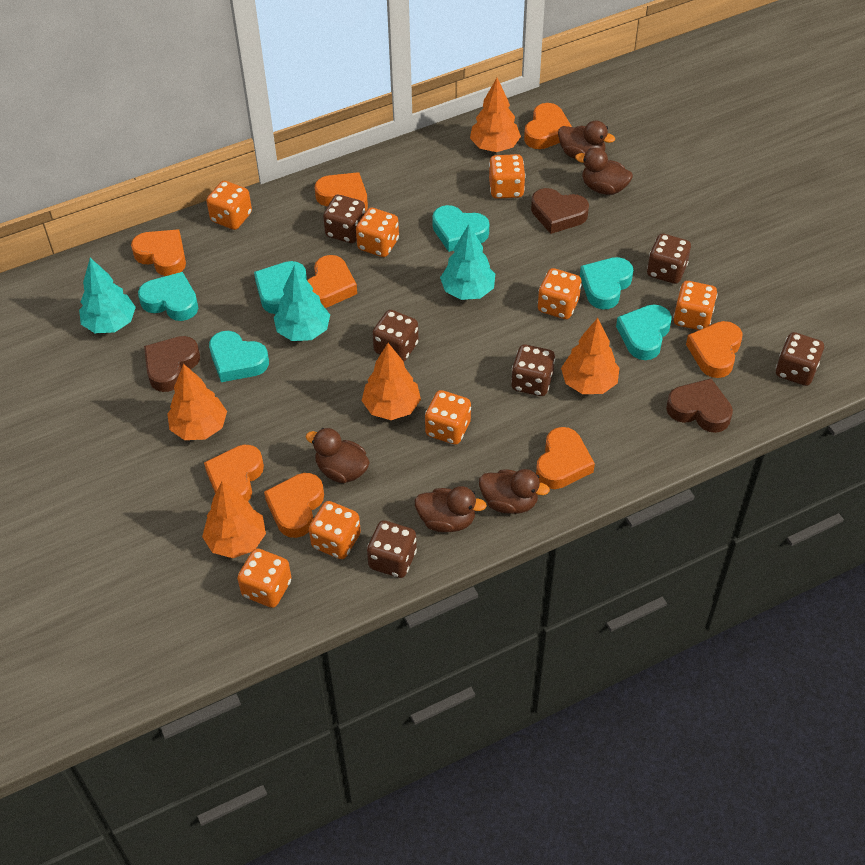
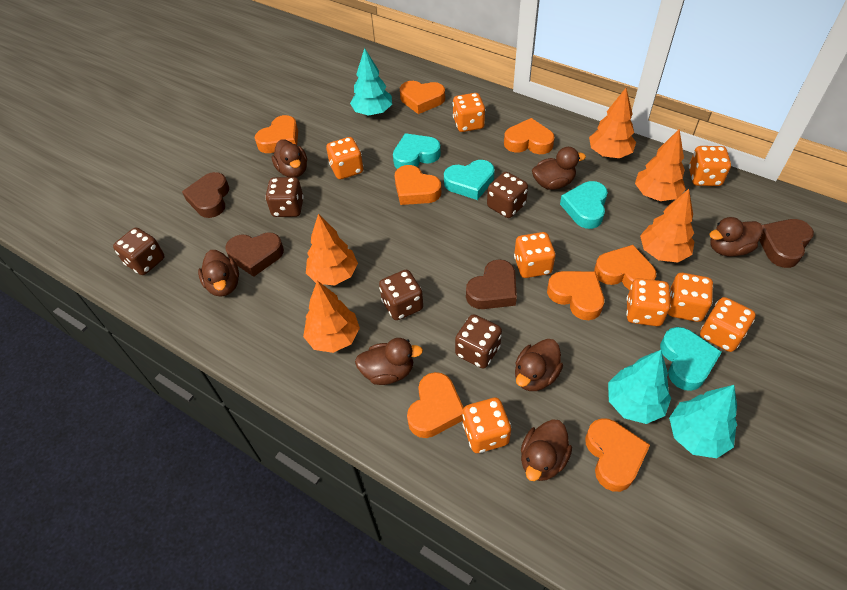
brown dice: 6 -> 5
brown duck: 5 -> 7
brown heart: 3 -> 4
turquoise heart: 6 -> 4

